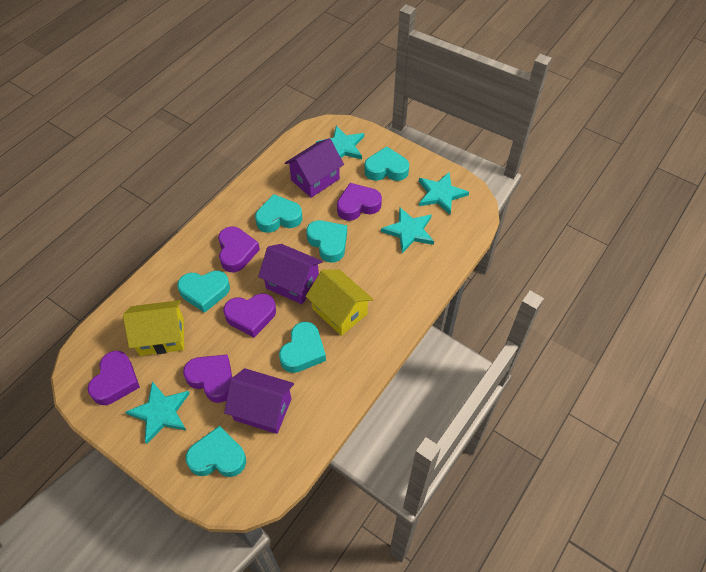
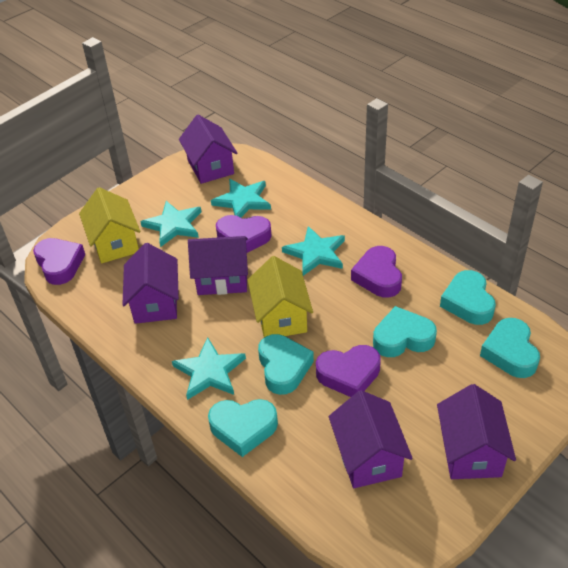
purple heart: 5 -> 4
purple house: 3 -> 5
turquoise heart: 6 -> 5

